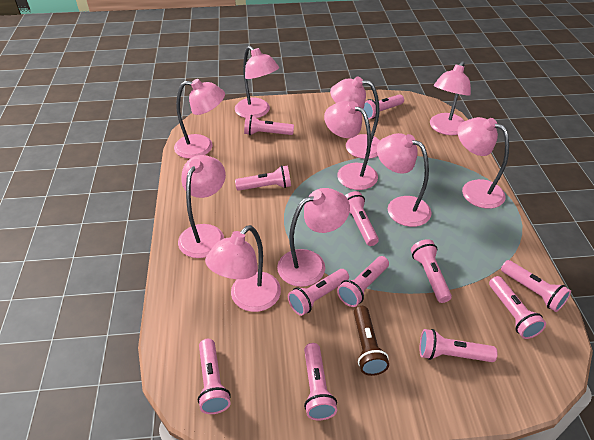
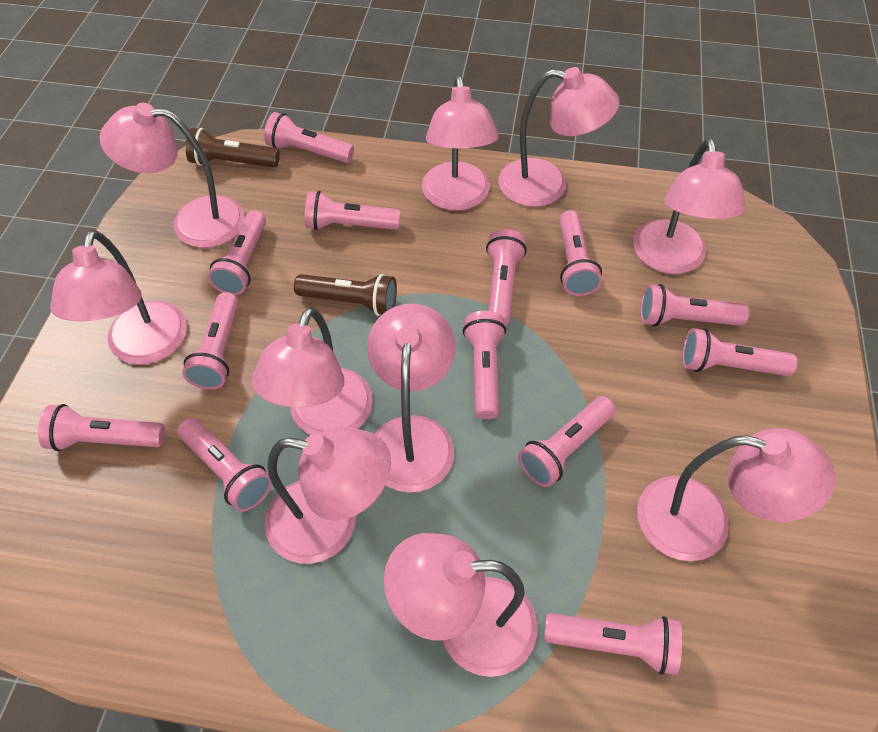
brown flashlight: 1 -> 2
pink flashlight: 12 -> 13

